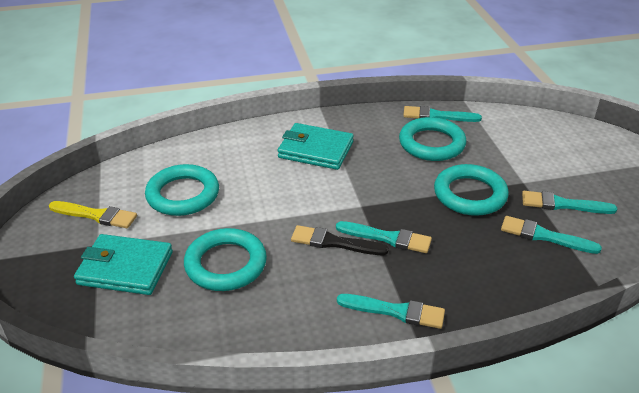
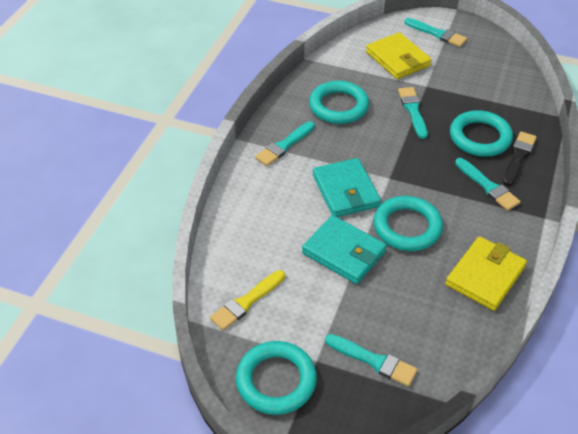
yellow wallet: 0 -> 2

